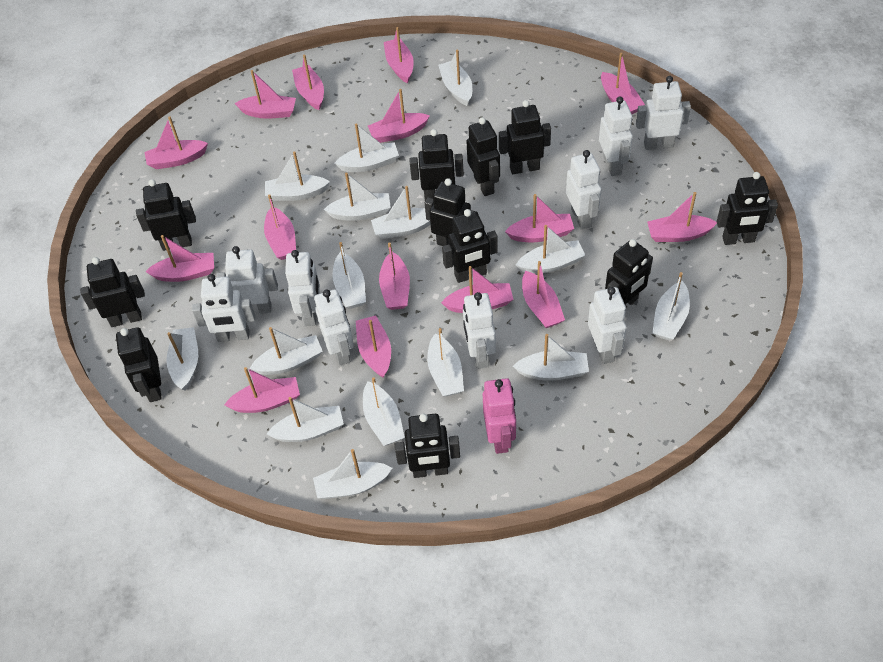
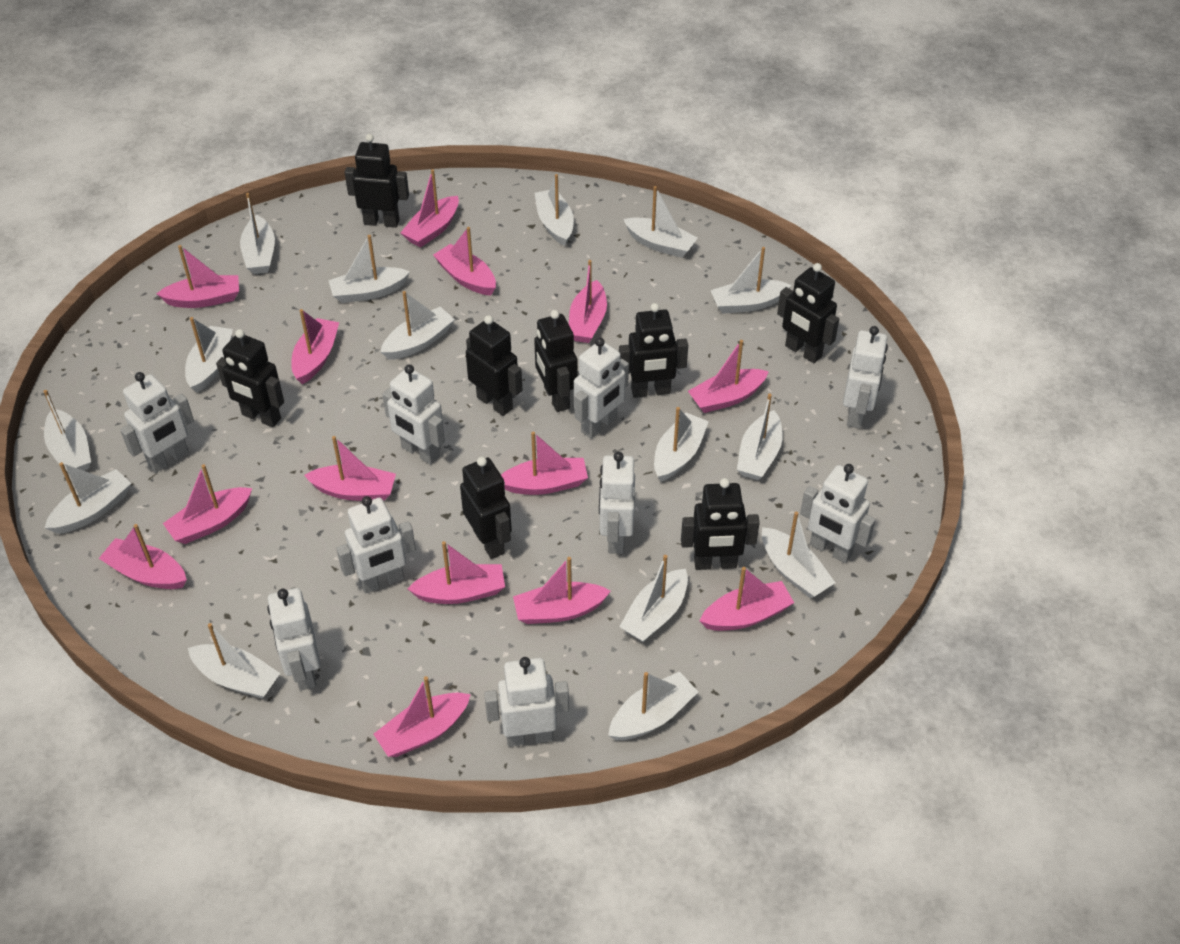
black robot: 11 -> 8
pink boat: 15 -> 14
pink robot: 1 -> 0

